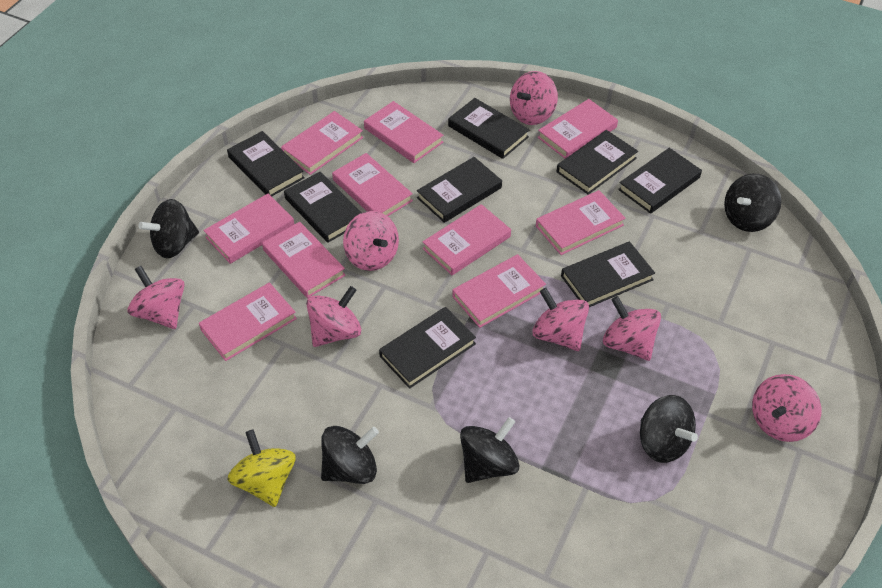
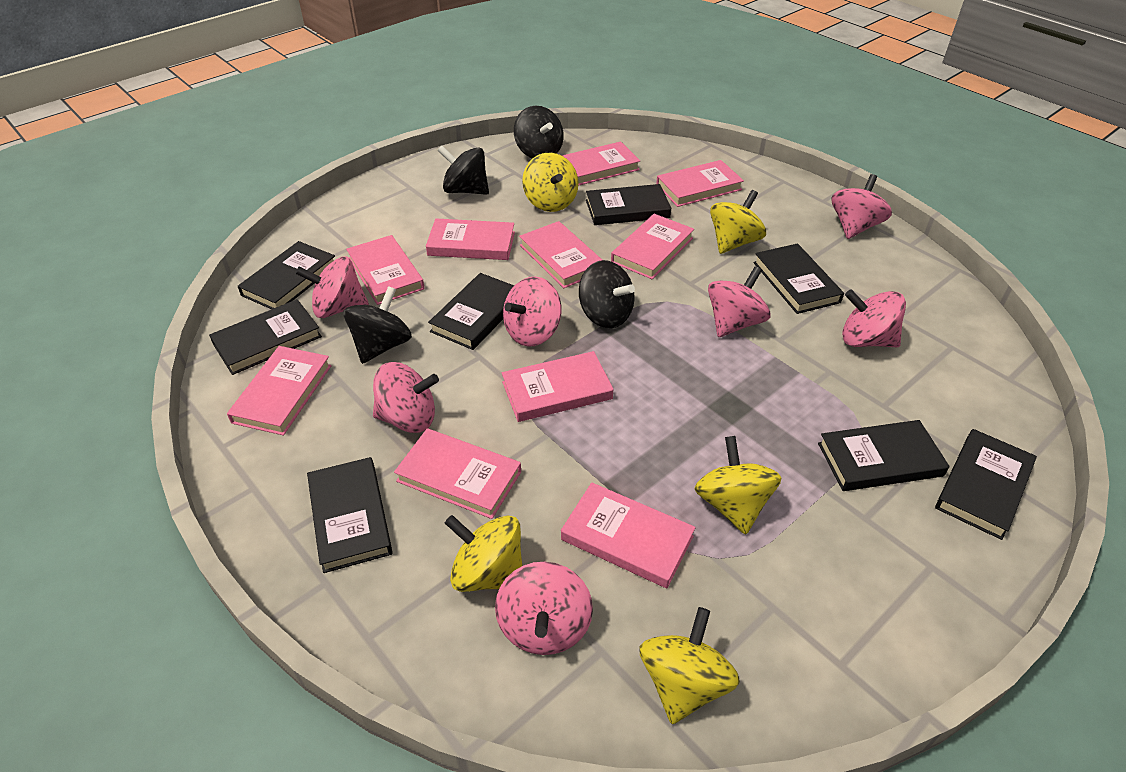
black spinning top: 5 -> 4
yellow spinning top: 1 -> 5

